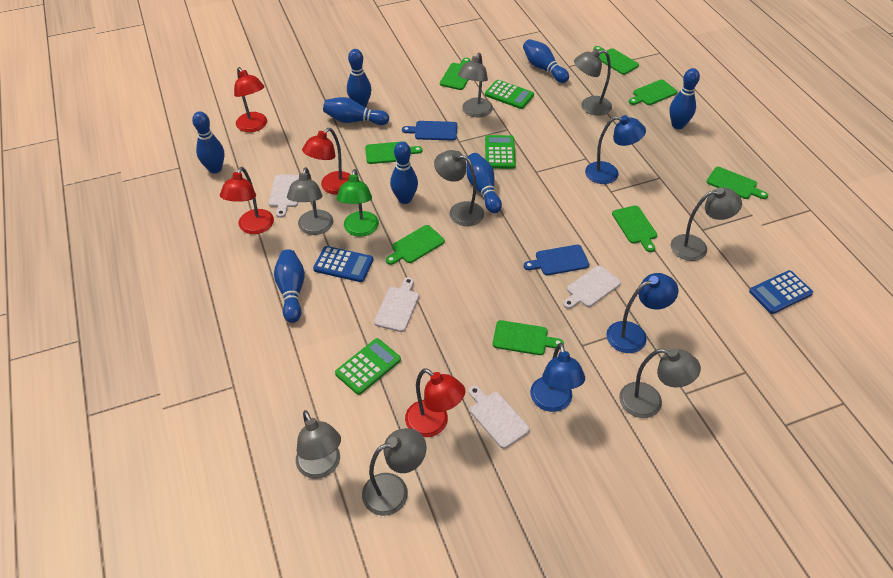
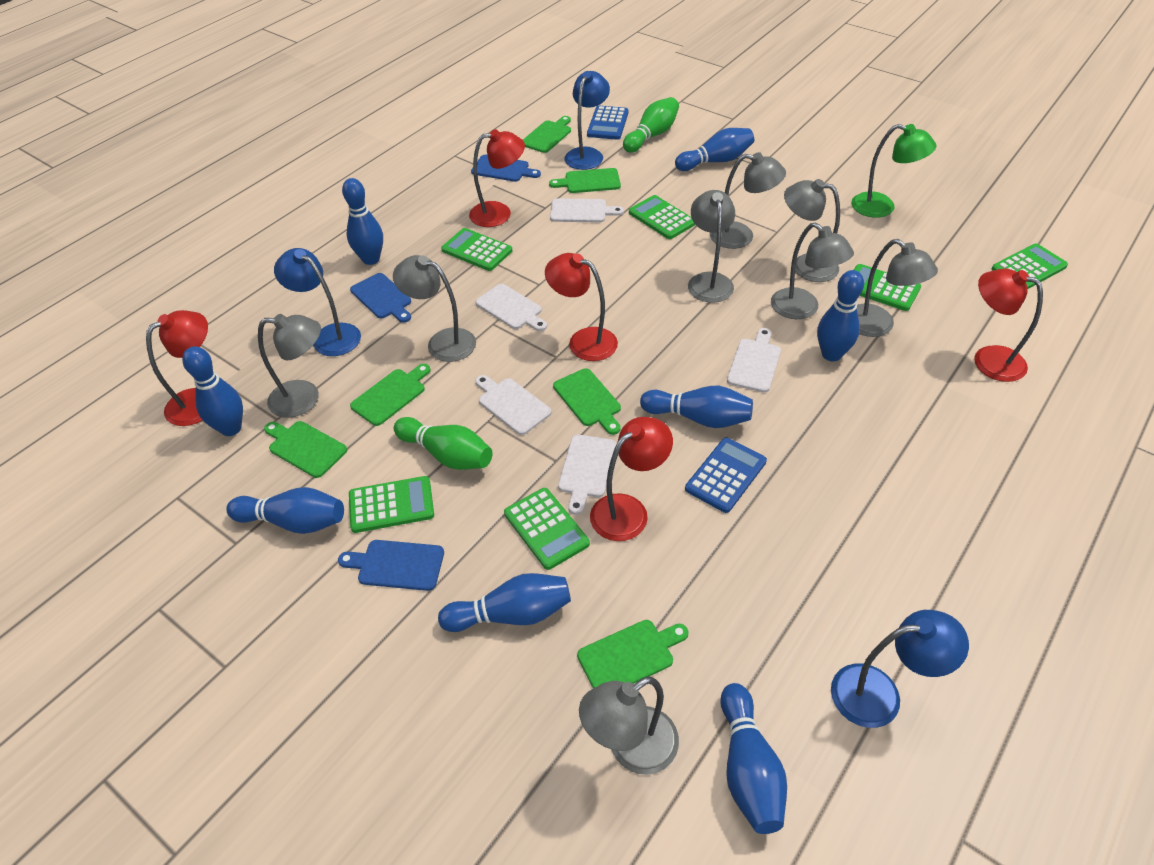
blue cutting board: 2 -> 3
green bowling pin: 0 -> 2
green calculator: 3 -> 6
green cutting board: 8 -> 6
red lamp: 4 -> 5
white cutting board: 4 -> 5

